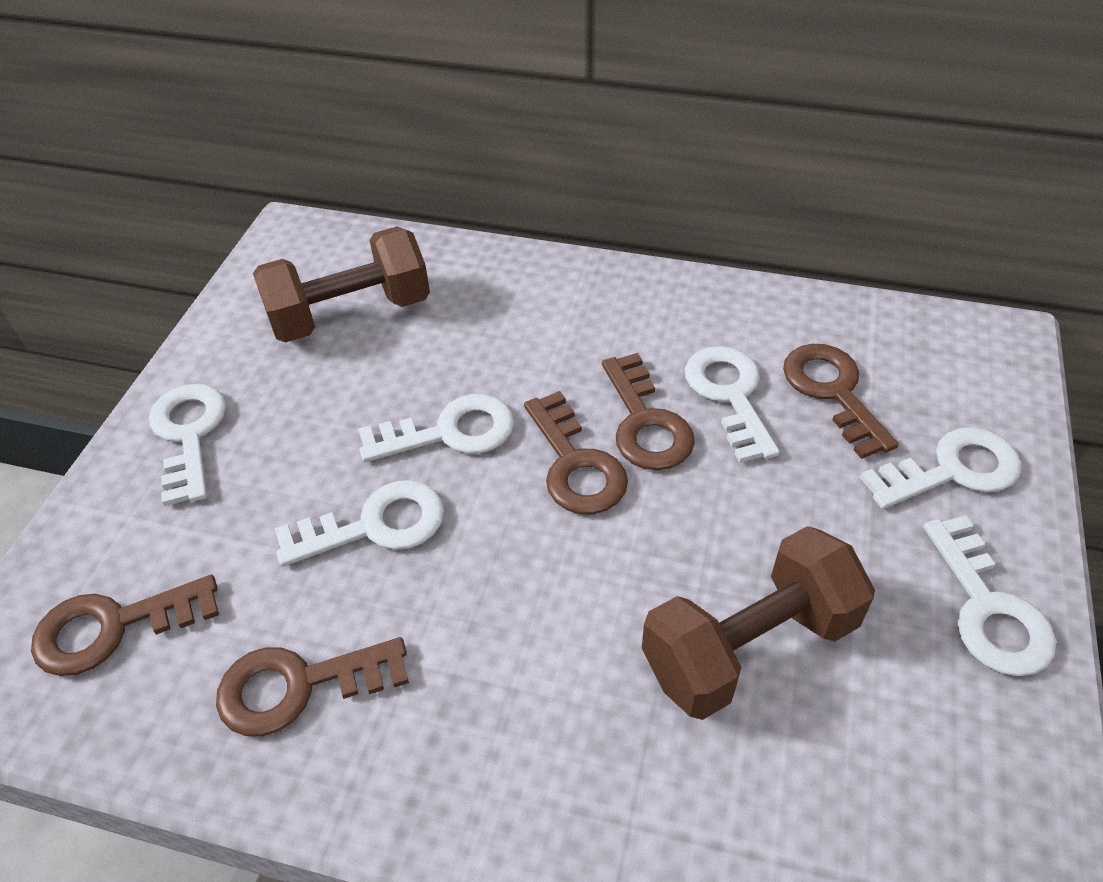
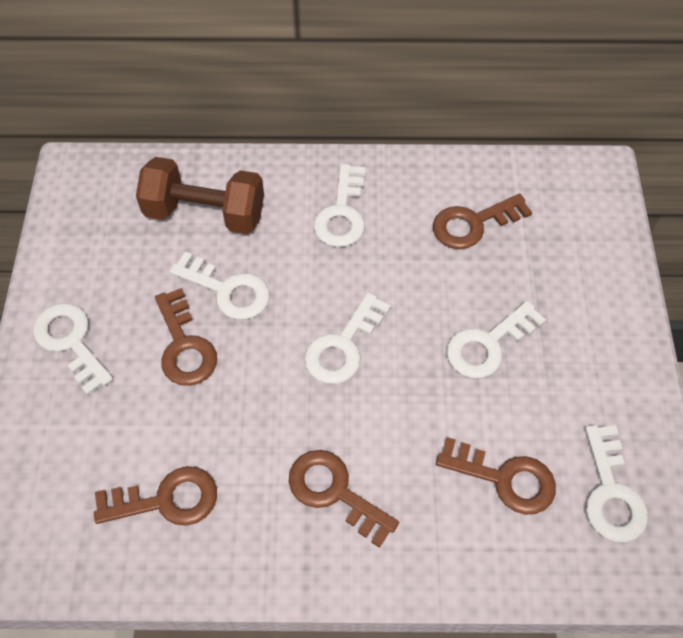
brown dumbbell: 2 -> 1

